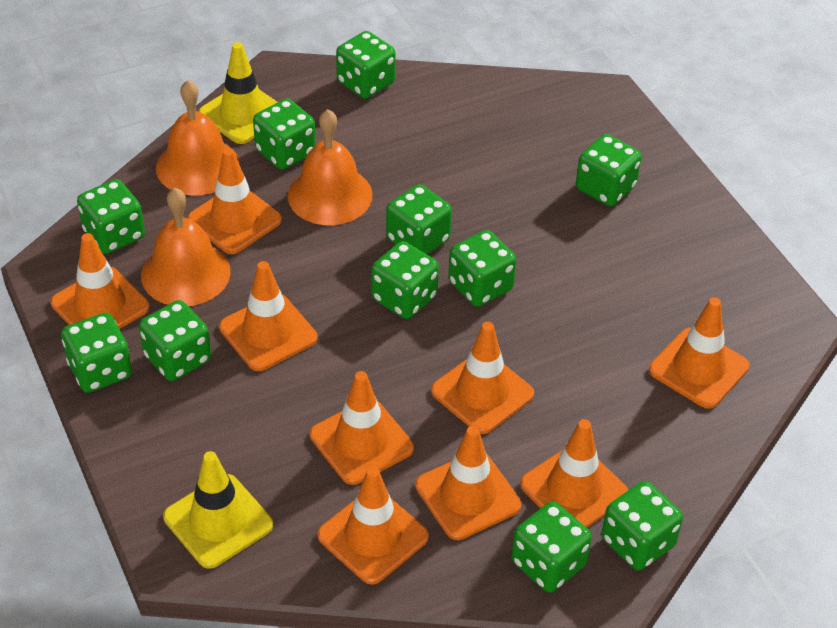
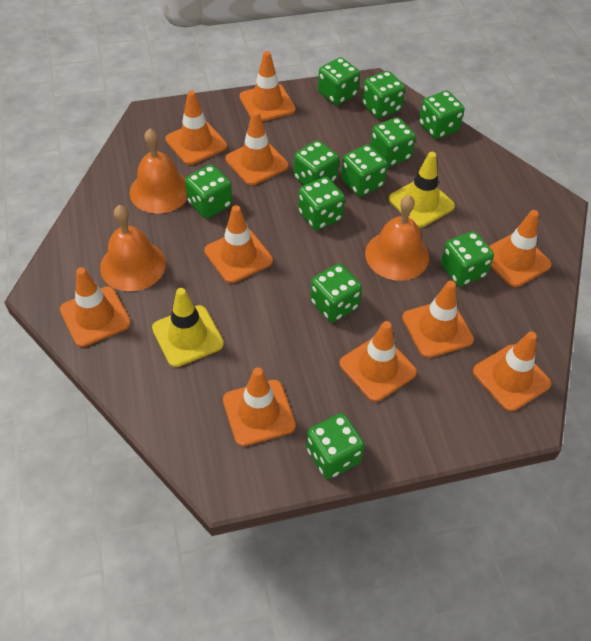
orange traffic cone: 9 -> 10

